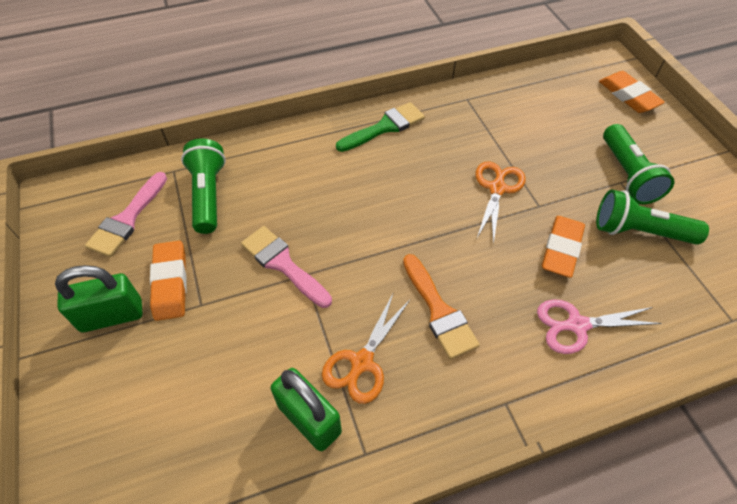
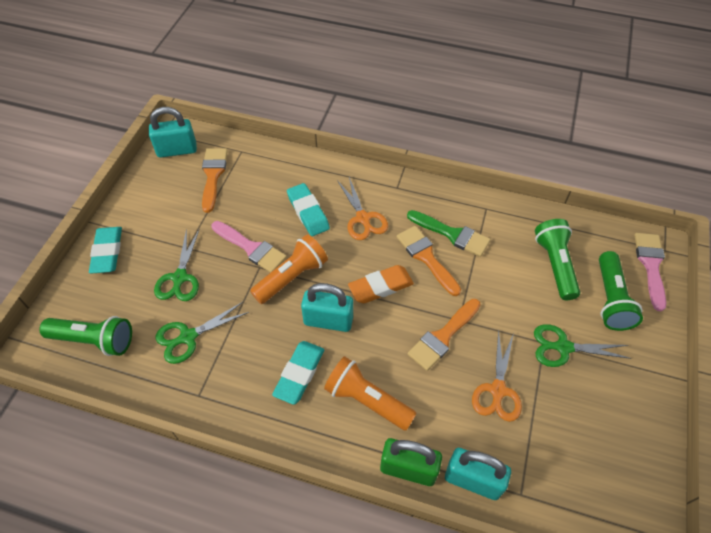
green padlock: 2 -> 1
green scissors: 0 -> 3
orange brush: 1 -> 3
orange eraser: 3 -> 1
orange flashlight: 0 -> 2
pink scissors: 1 -> 0
turquoise eraser: 0 -> 3
turquoise padlock: 0 -> 3

